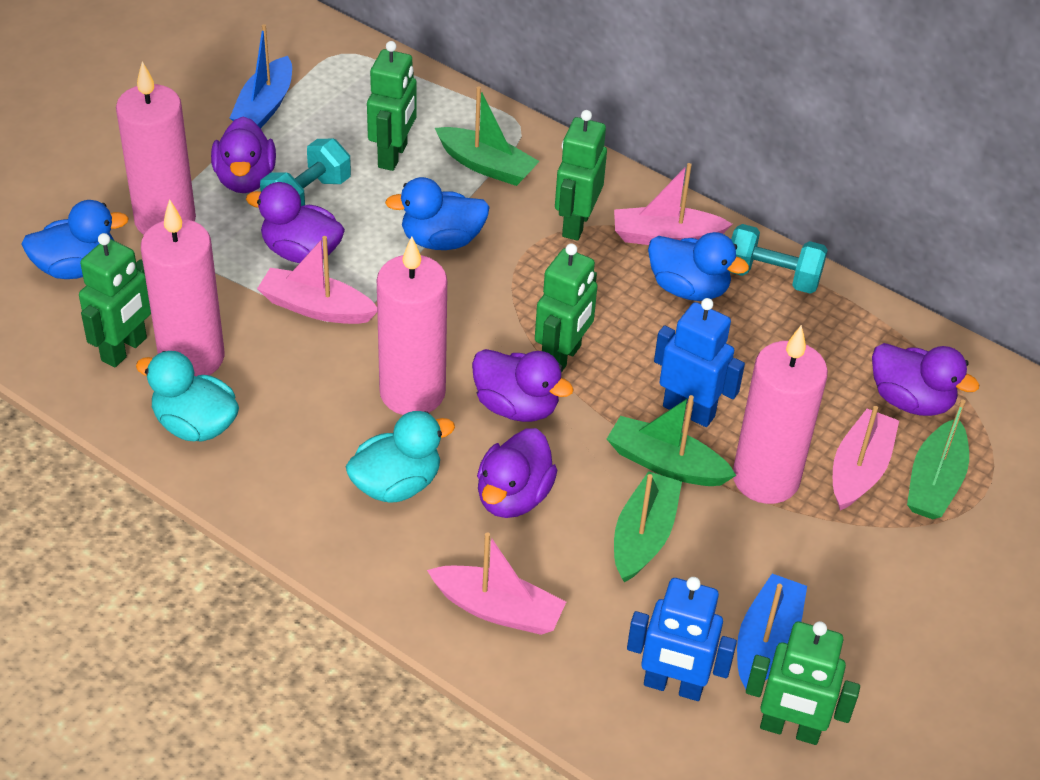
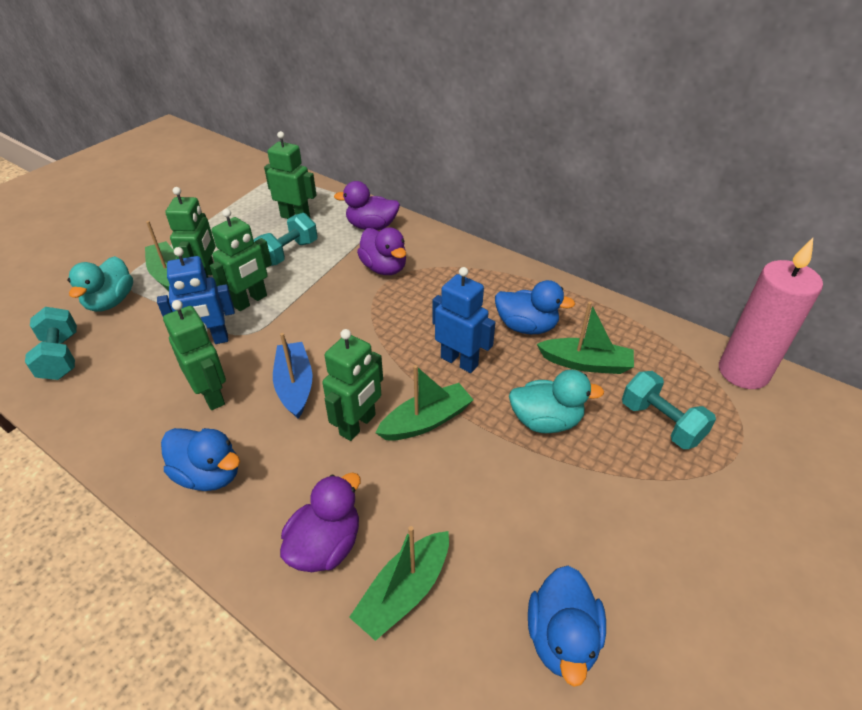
blue boat: 2 -> 1
pink boat: 4 -> 0
pink candle: 4 -> 1
purple duck: 5 -> 3
turquoise dumbbell: 2 -> 3

